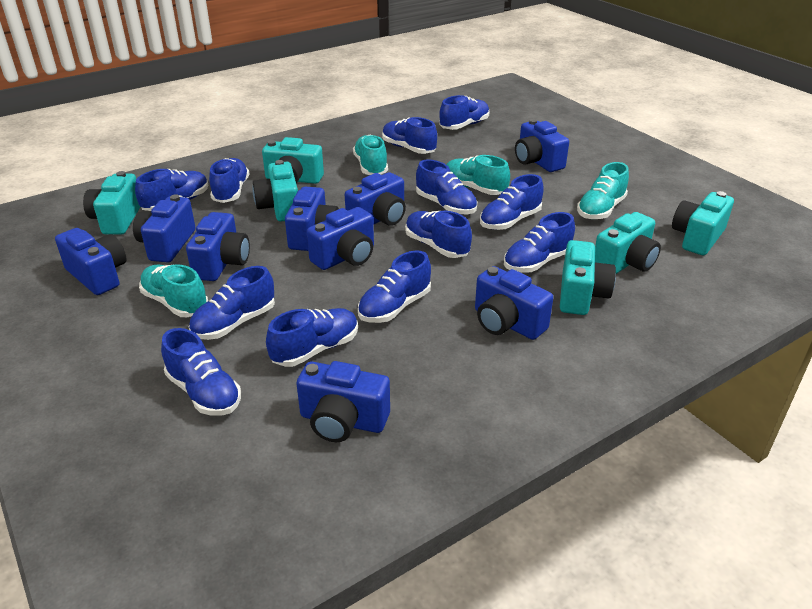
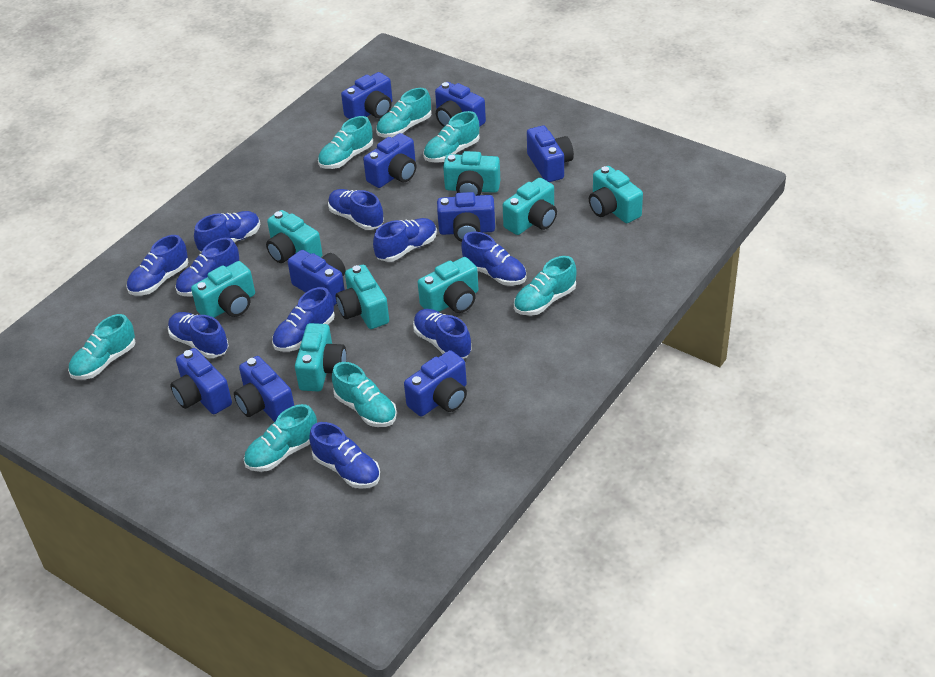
blue shoe: 12 -> 10
turquoise camera: 6 -> 8
turquoise shoe: 4 -> 7

